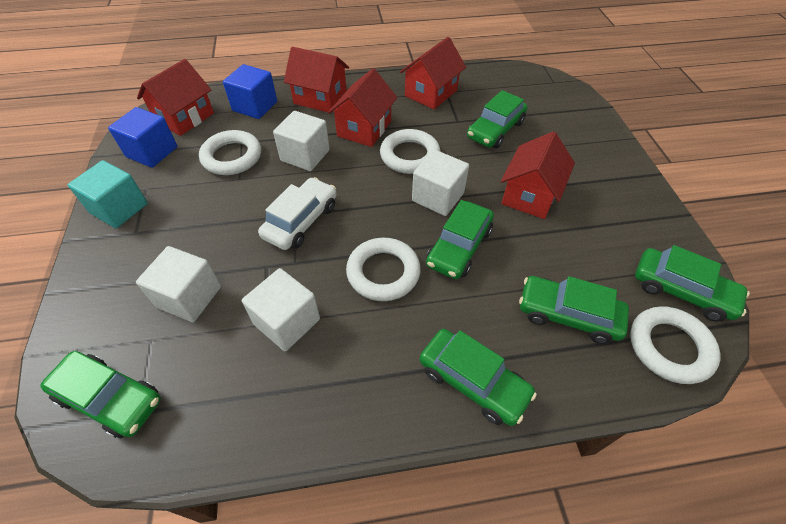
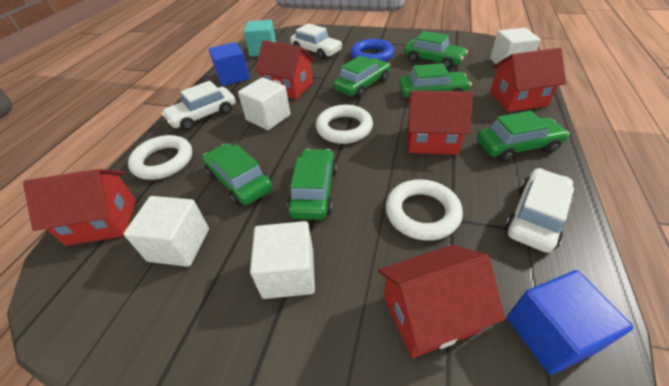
blue ring: 0 -> 1
white car: 1 -> 3
white ring: 4 -> 3

